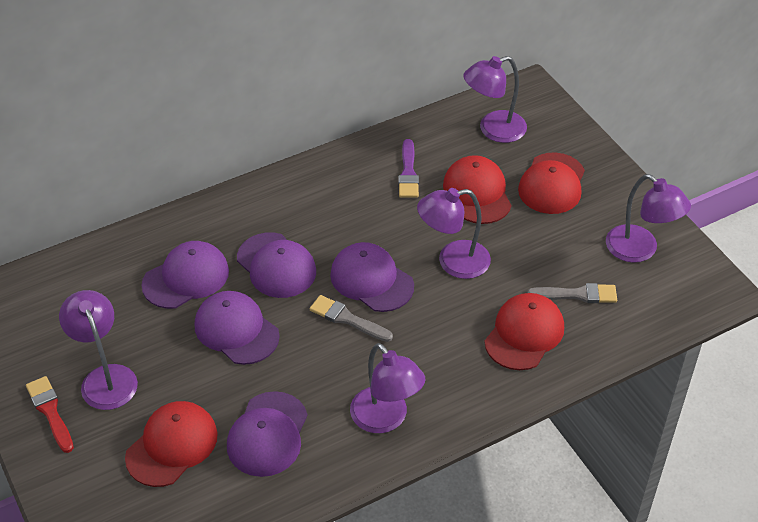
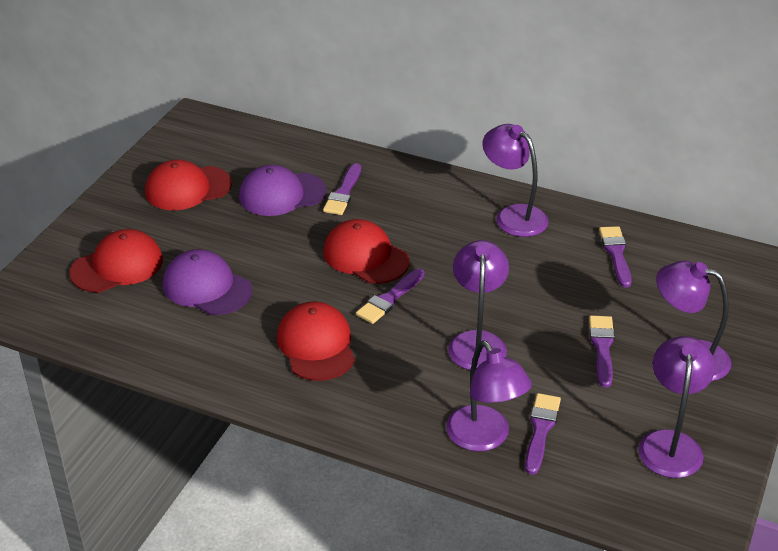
grey brush: 2 -> 0
purple brush: 1 -> 5
purple cap: 5 -> 2
red brush: 1 -> 0

